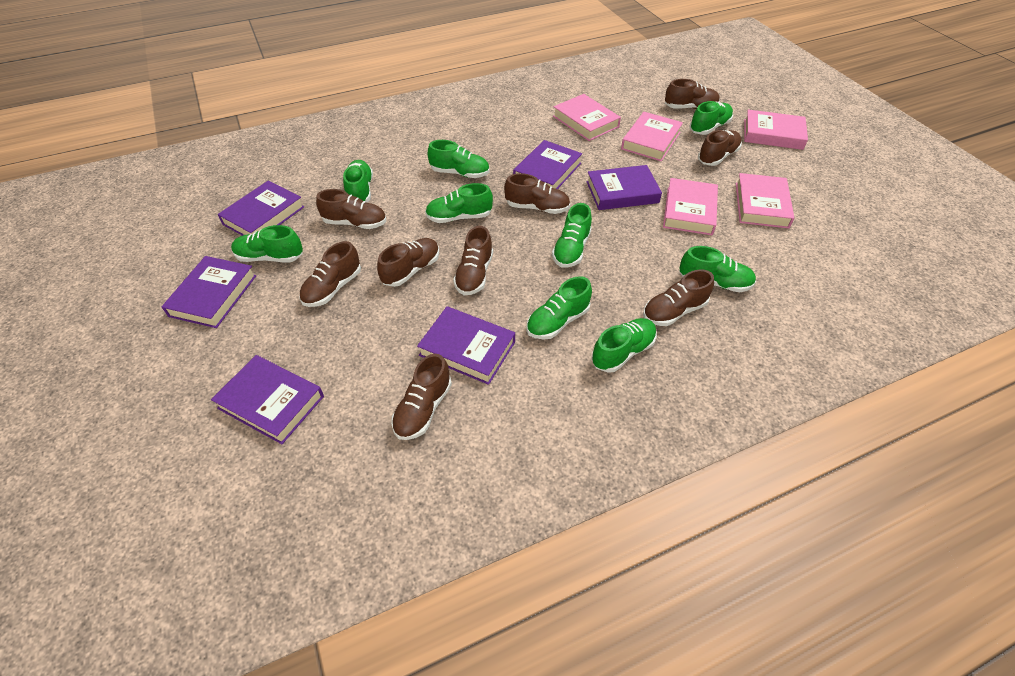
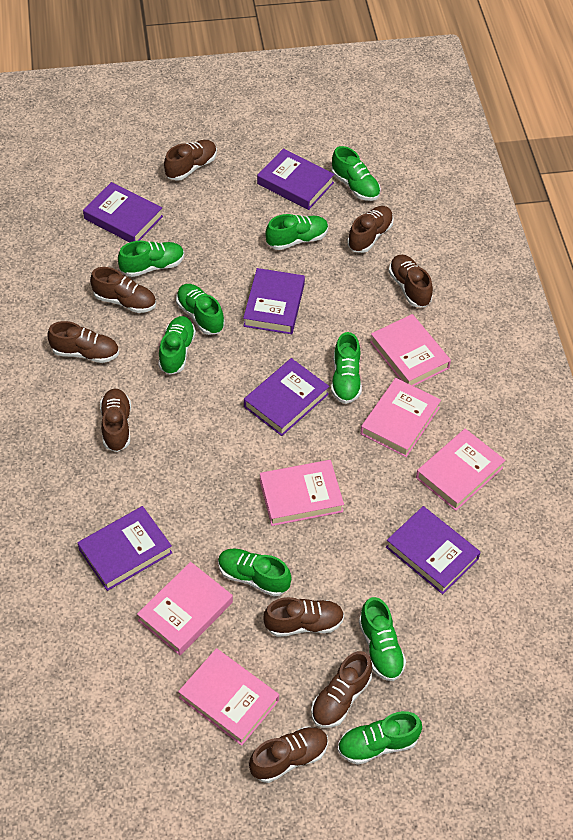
pink book: 5 -> 6

